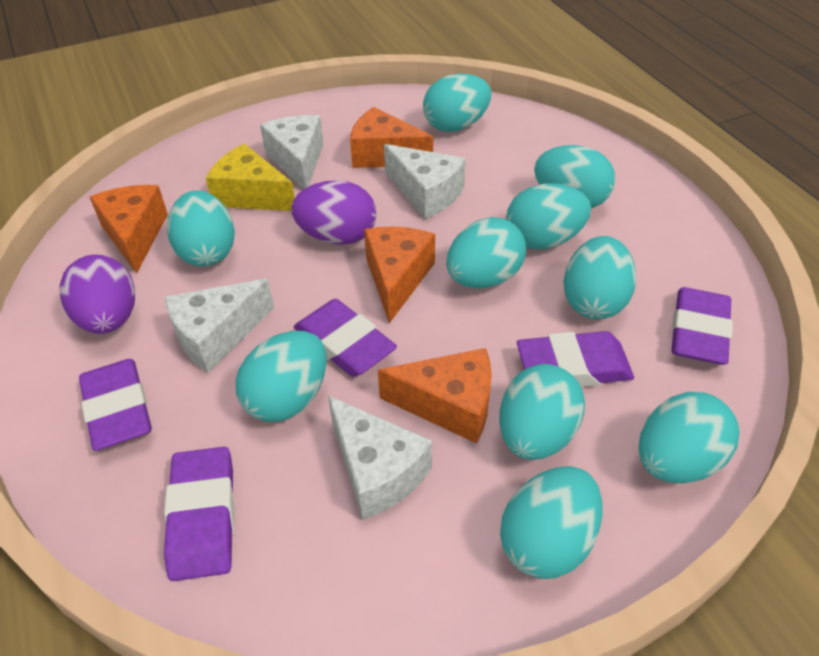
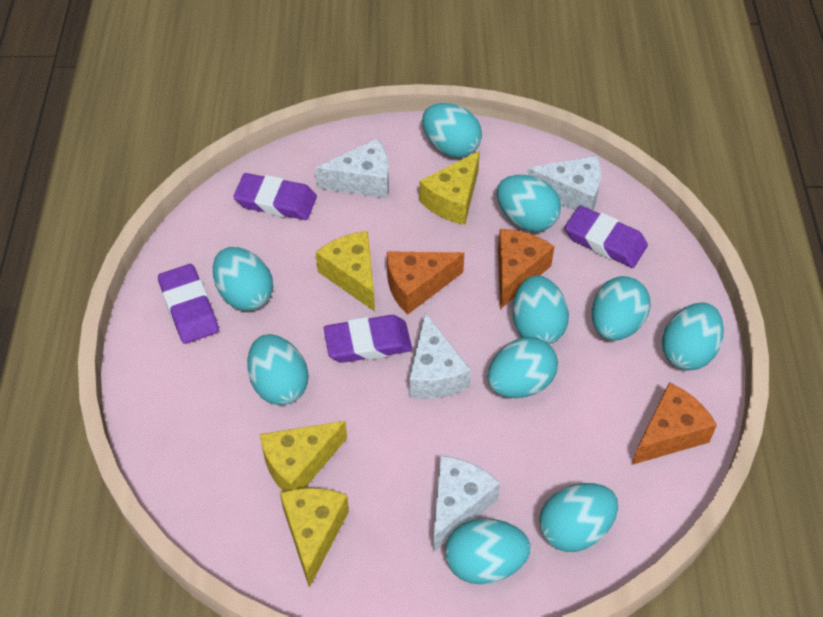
orange cheese: 4 -> 3
purple egg: 2 -> 0
purple eraser: 5 -> 4
yellow cheese: 1 -> 4

